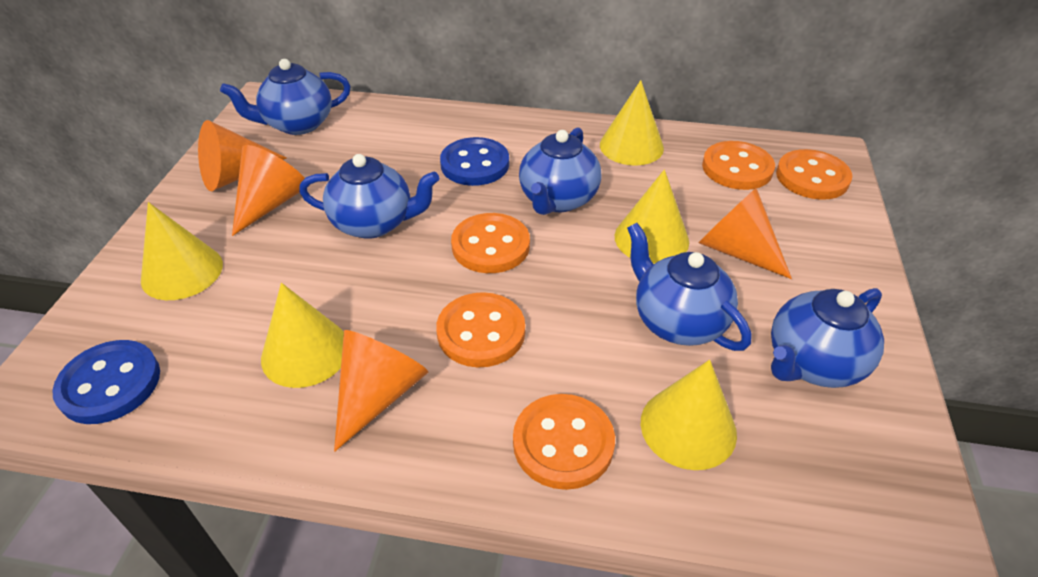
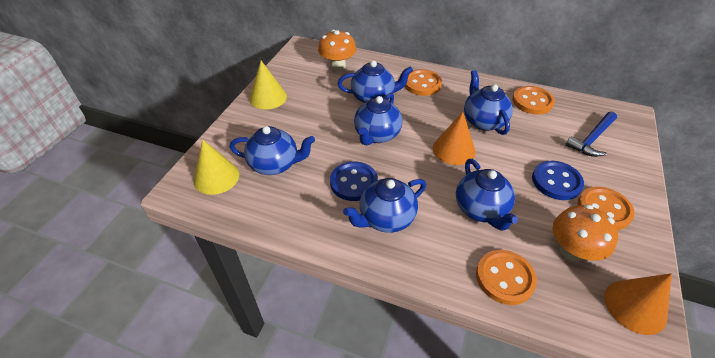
blue hammer: 0 -> 1
blue teapot: 5 -> 6
orange button: 5 -> 4
orange cone: 4 -> 2
orange mushroom: 0 -> 2
yellow cone: 5 -> 2

